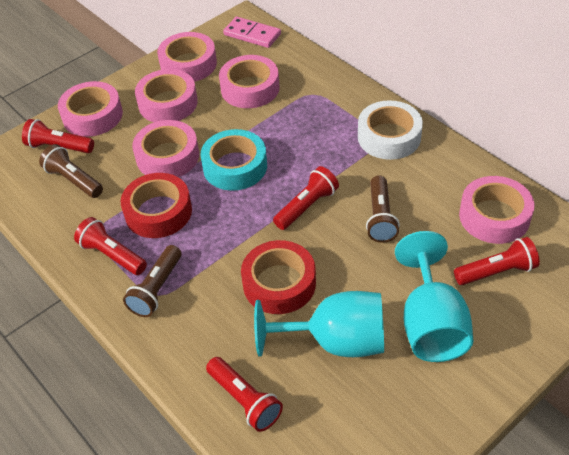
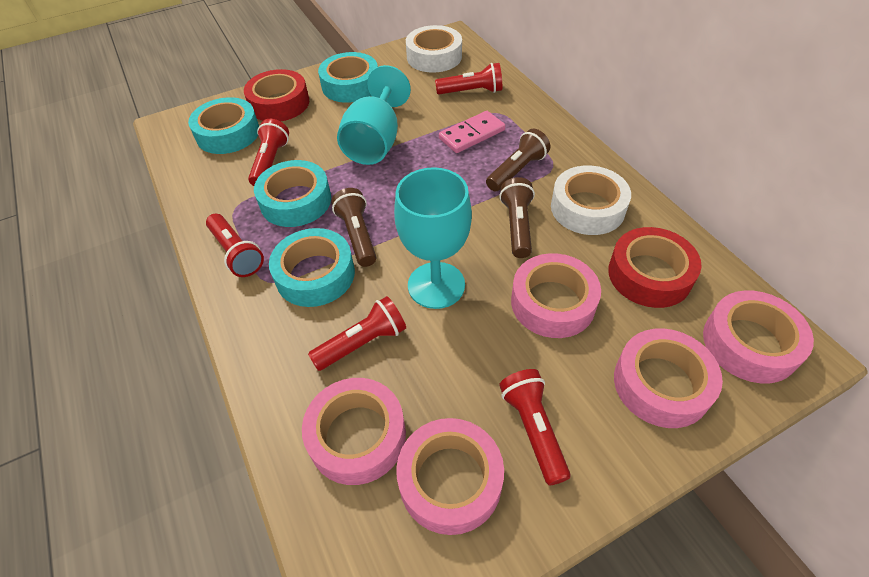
pink tape: 6 -> 5
turquoise tape: 1 -> 4
white tape: 1 -> 2

